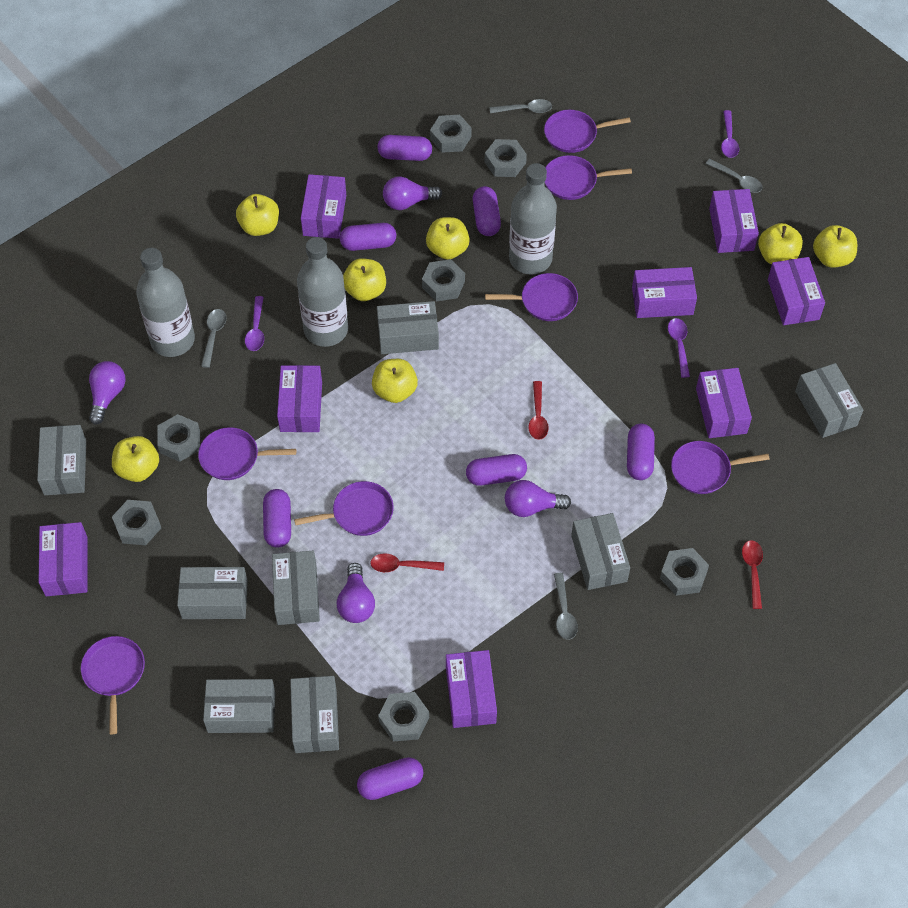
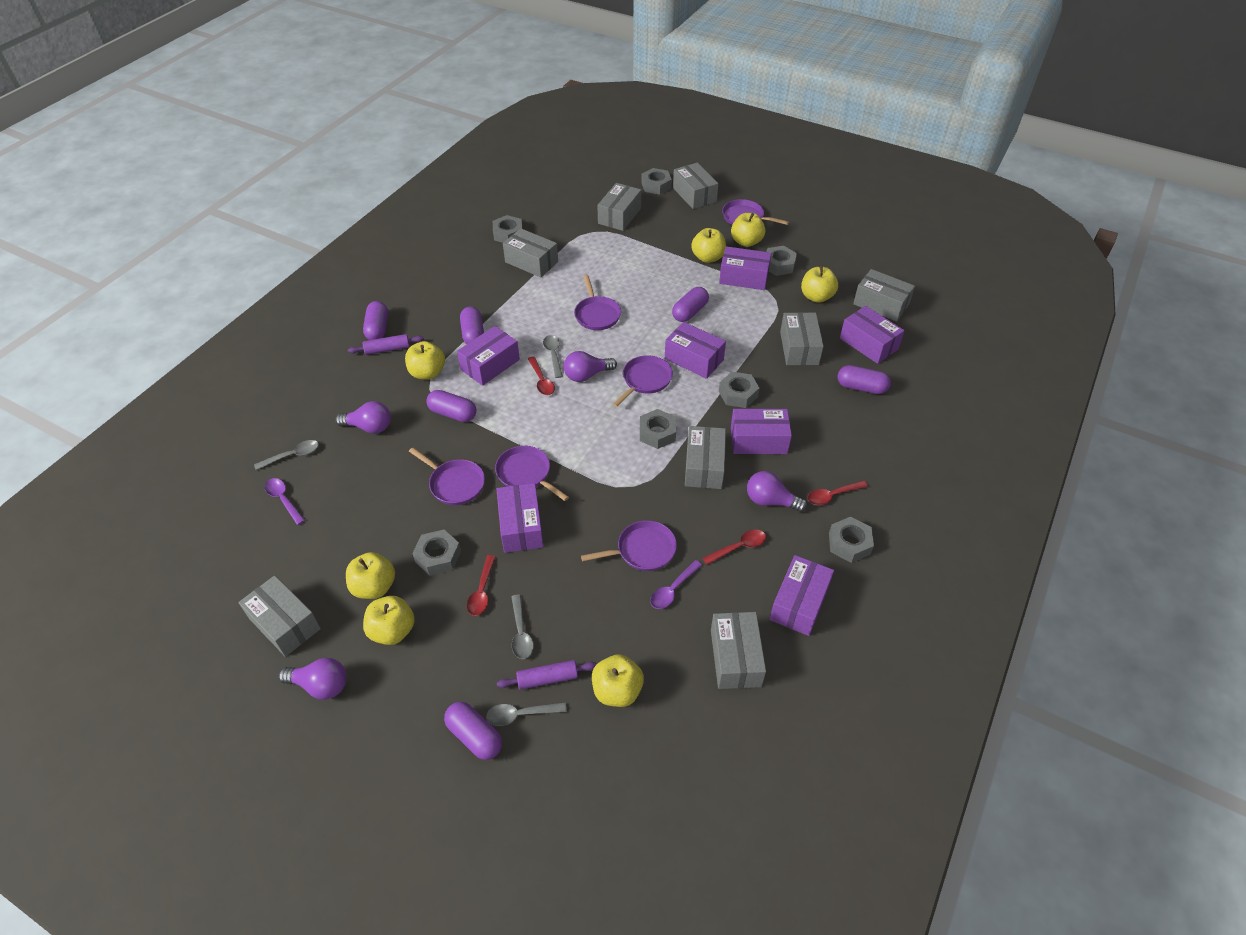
grey bottle: 3 -> 0
purple box: 8 -> 7
purple capsule: 7 -> 6
purple pan: 7 -> 6
purple rolling pin: 0 -> 2
purple spoon: 3 -> 2
red spoon: 3 -> 4

